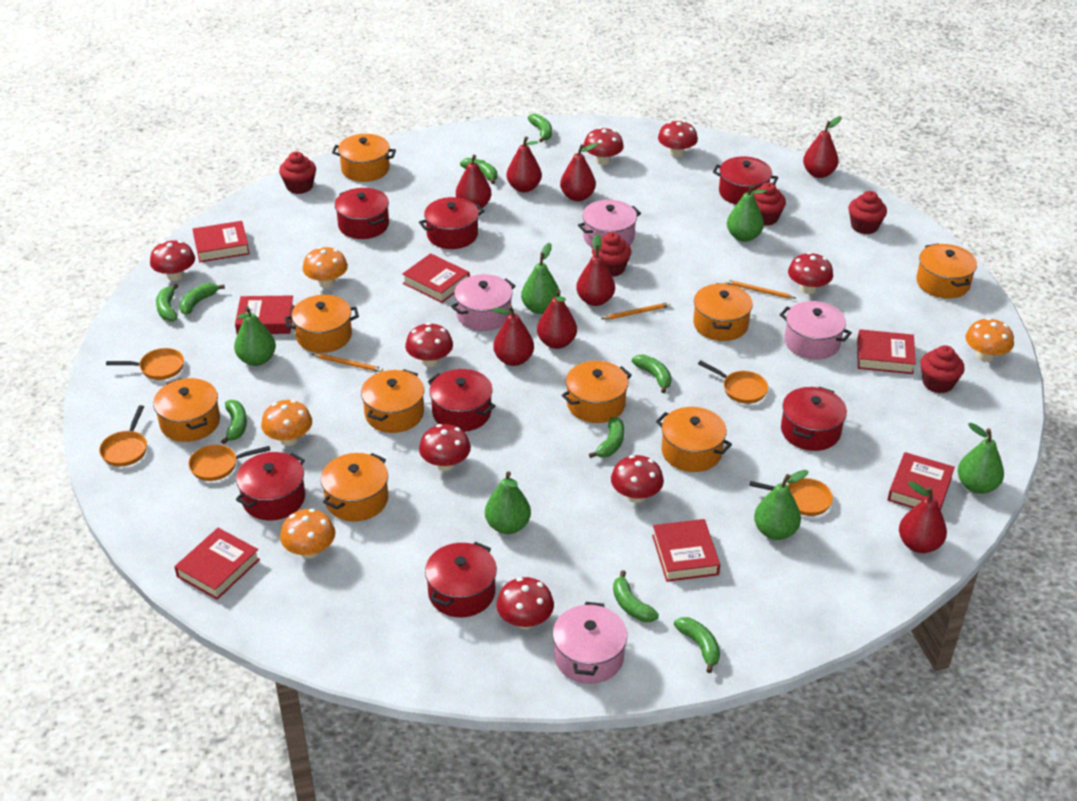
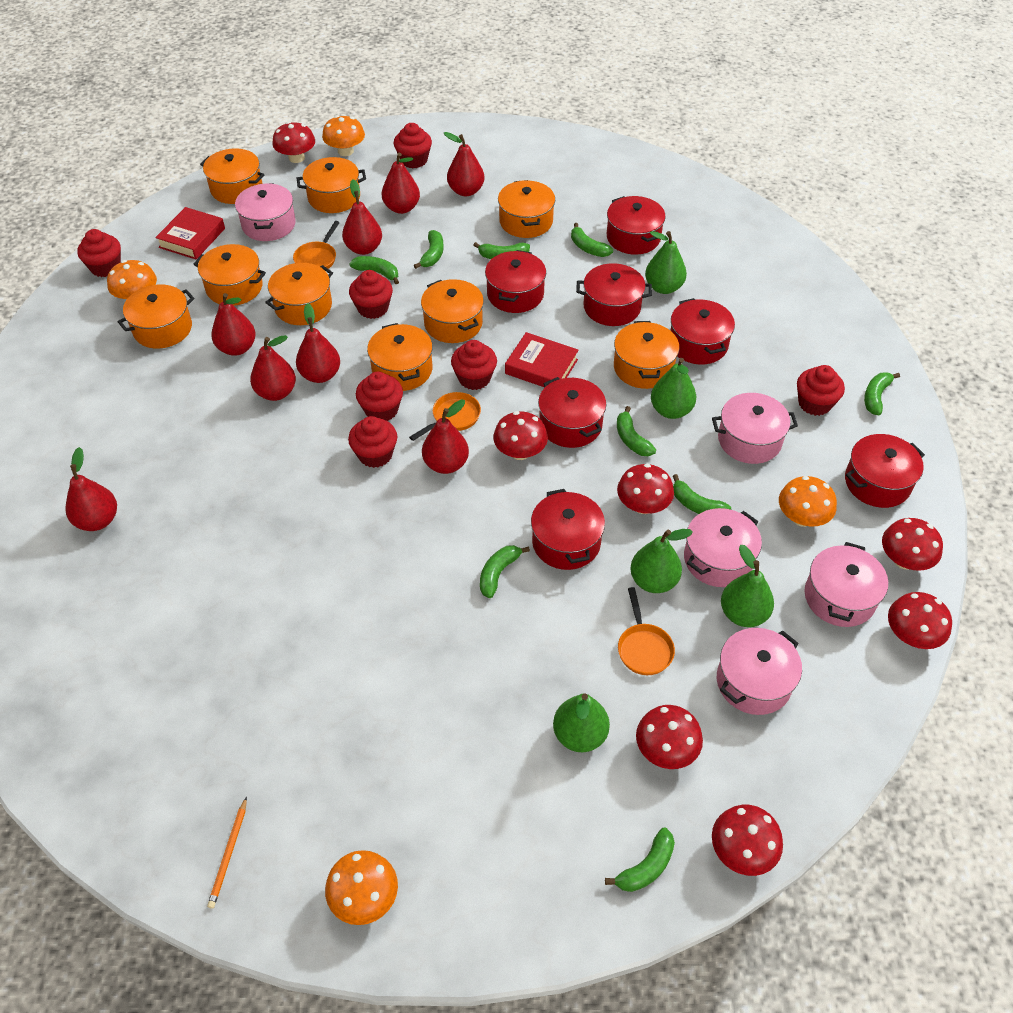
green pear: 6 -> 5
orange pan: 5 -> 3
orange pencil: 3 -> 1
pink pot: 4 -> 5
red book: 7 -> 2
red cupcake: 5 -> 7
red mushroom: 8 -> 7

